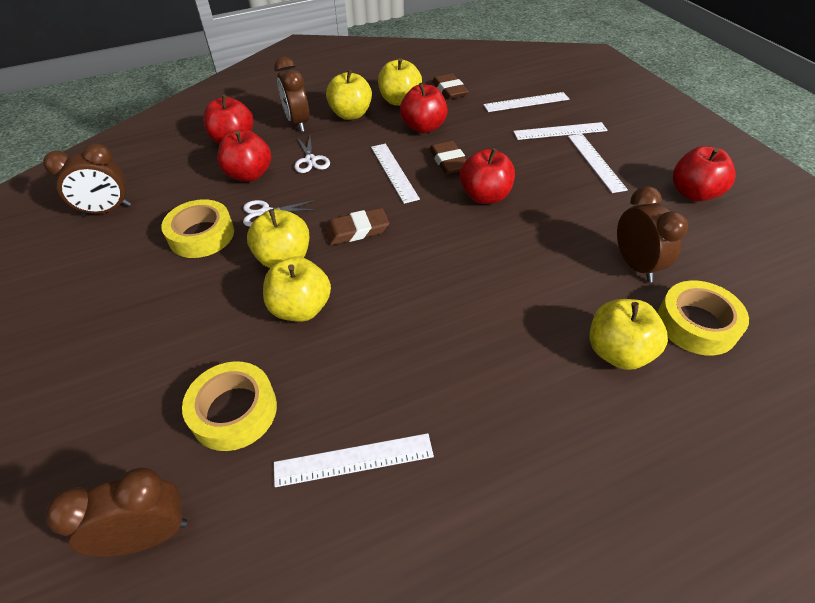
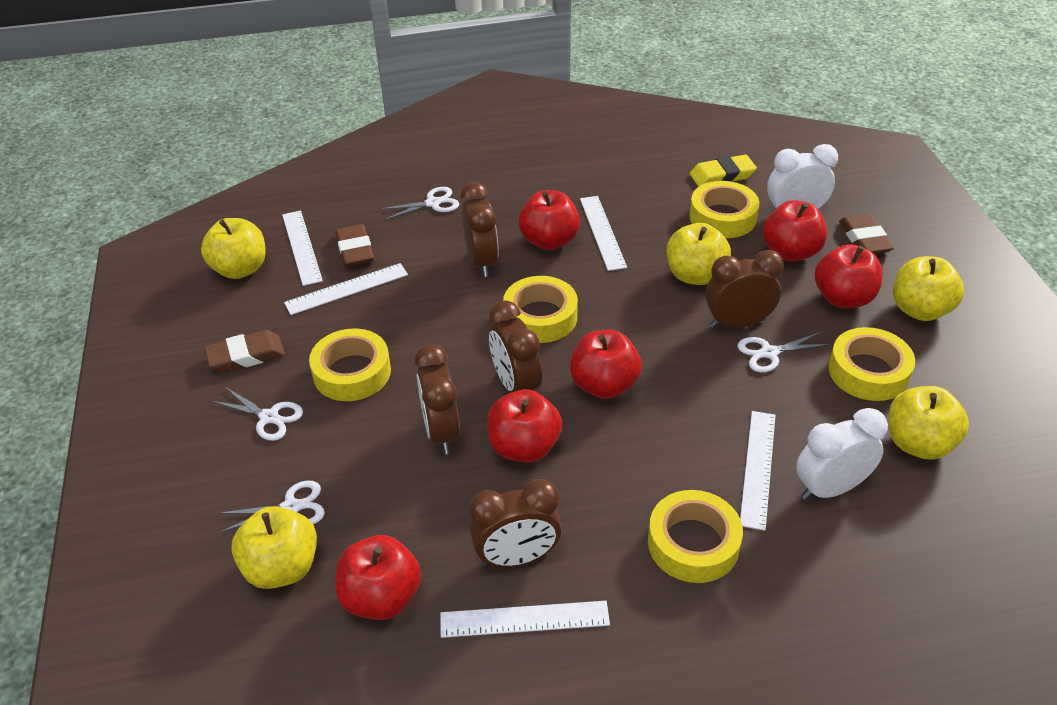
brown clock: 4 -> 5
red apple: 5 -> 6
white clock: 0 -> 2
white scissors: 2 -> 4
yellow eraser: 0 -> 1
yellow tape: 3 -> 5

